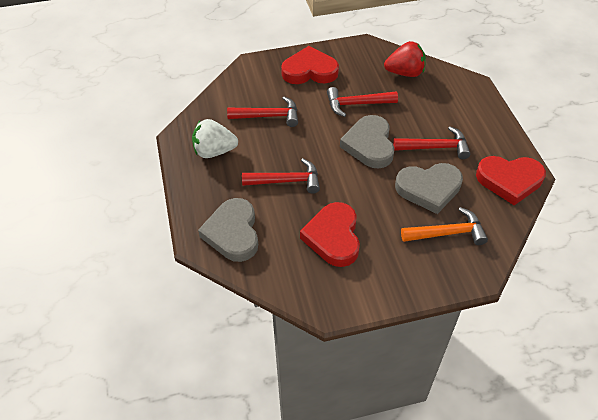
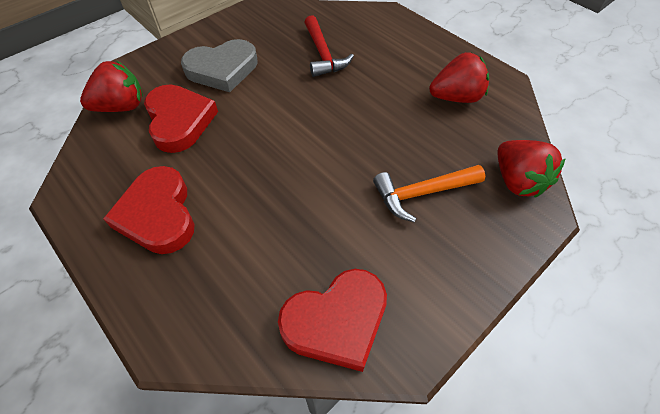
grey heart: 3 -> 1
red hammer: 4 -> 1
red strawberry: 1 -> 3
white strawberry: 1 -> 0

